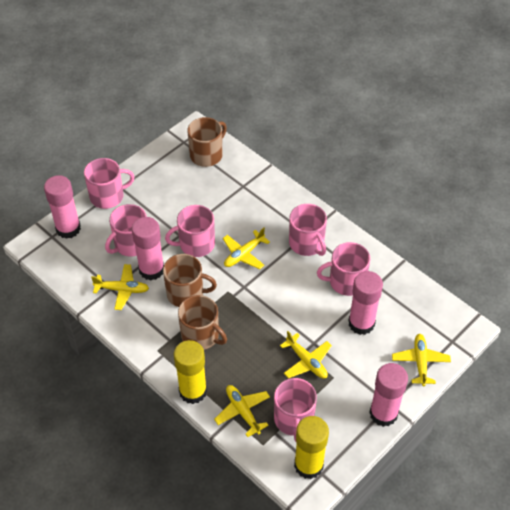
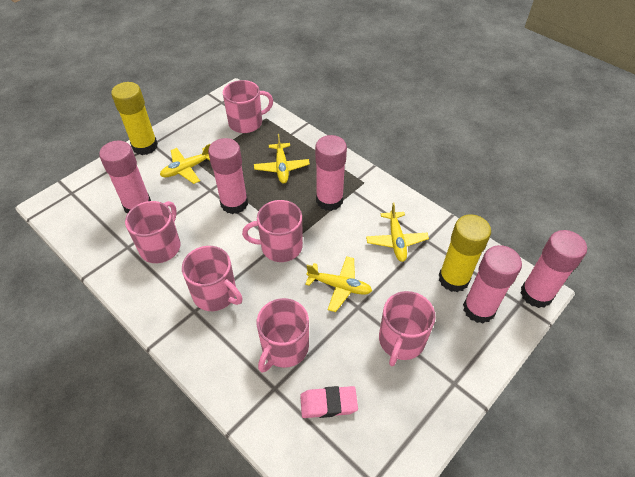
brown mug: 3 -> 0
pink eraser: 0 -> 1
pink glue stick: 4 -> 5
yellow plane: 5 -> 4

